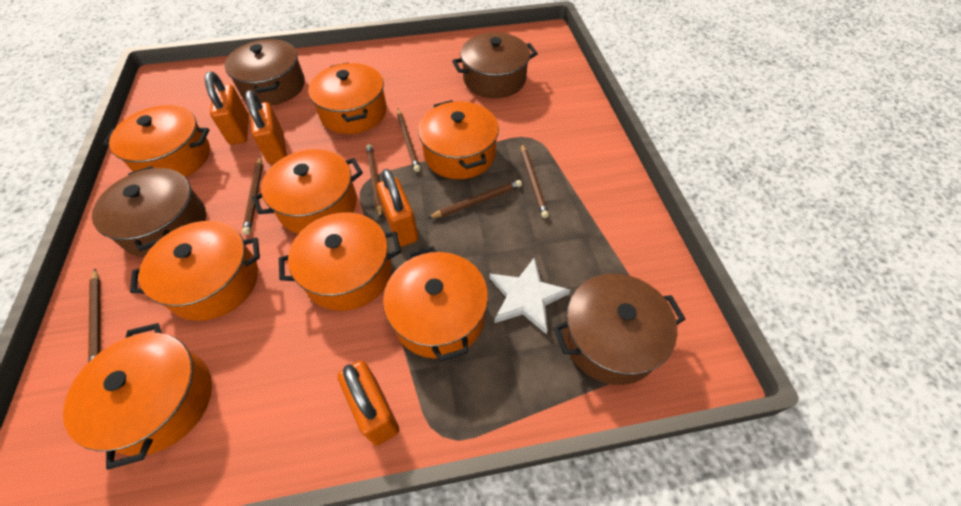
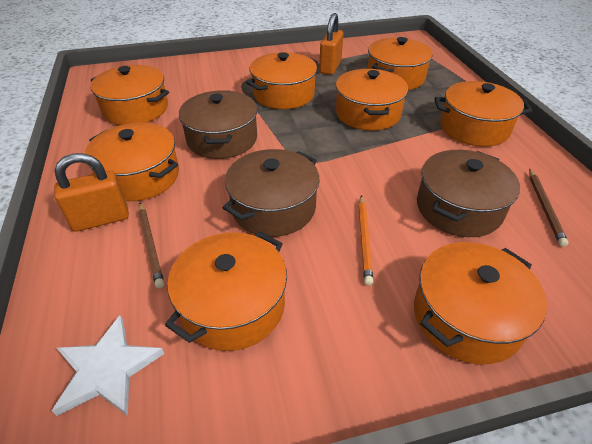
brown pencil: 6 -> 2
brown pot: 4 -> 3
orange padlock: 4 -> 2
orange pencil: 0 -> 1

